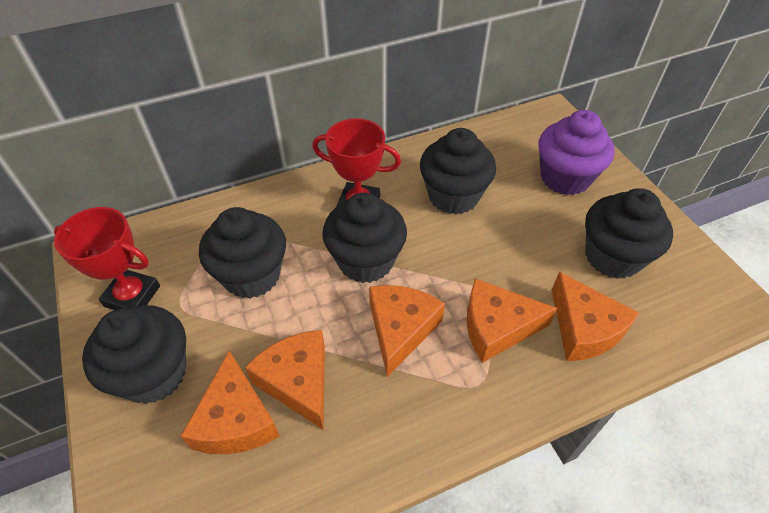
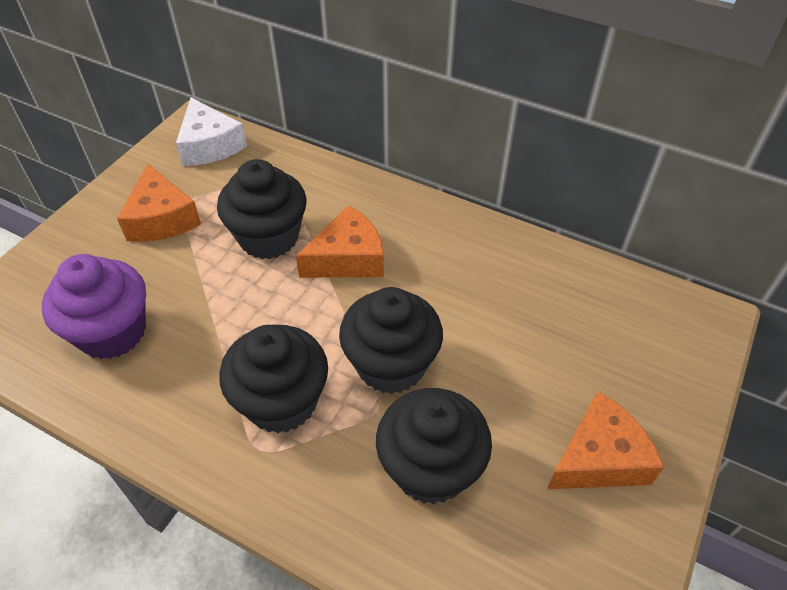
black cupcake: 5 -> 4
orange cheese: 5 -> 3
red trophy: 2 -> 0
white cheese: 0 -> 1

